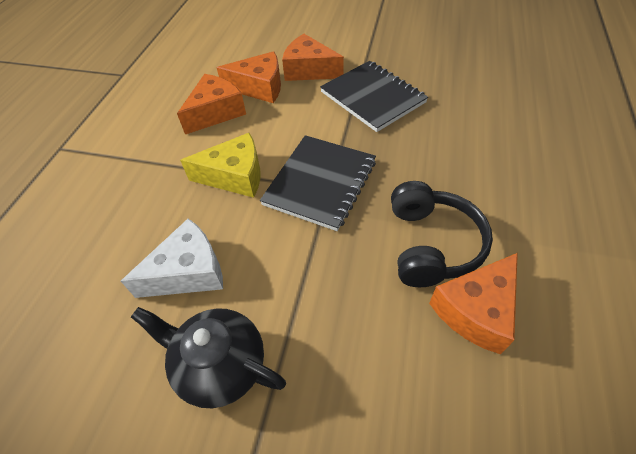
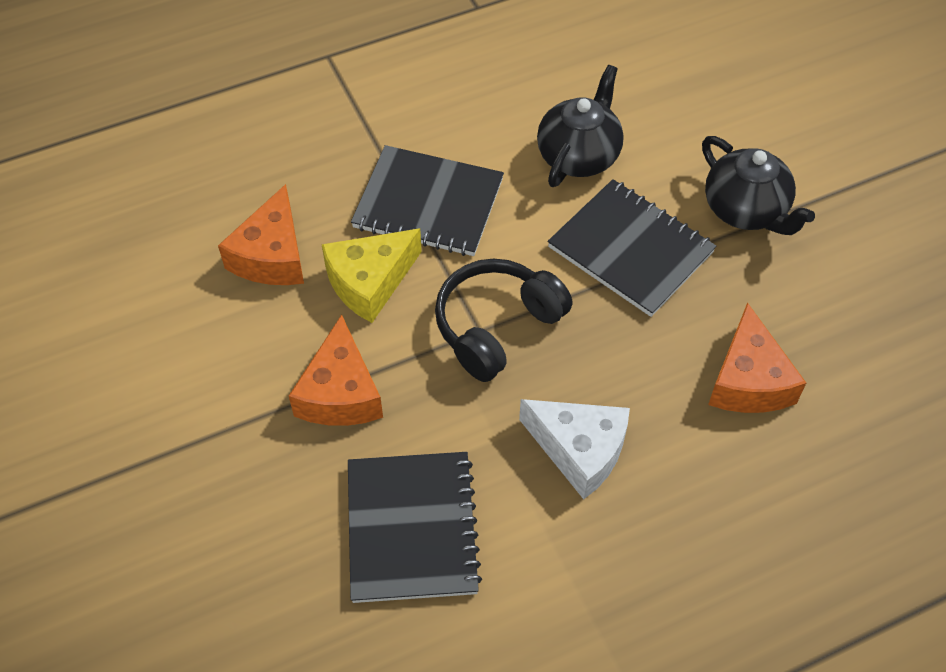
black notebook: 2 -> 3
black teapot: 1 -> 2
orange cheese: 4 -> 3

